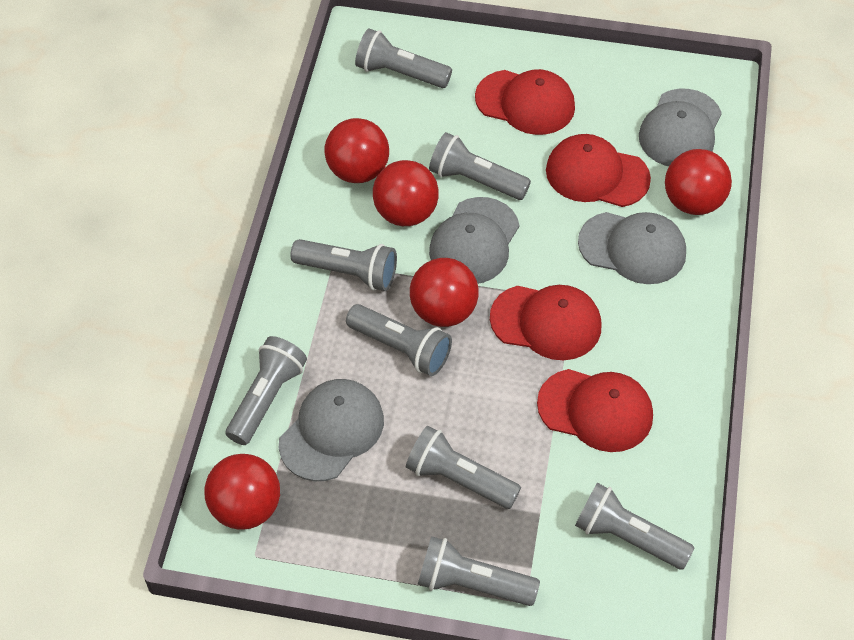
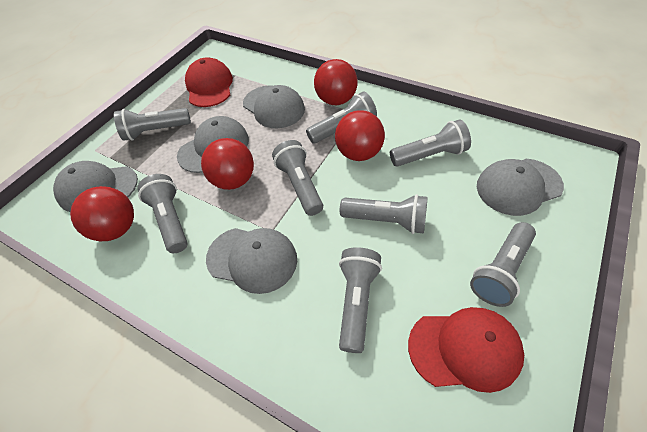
grey cap: 4 -> 5
red ball: 5 -> 4
red cap: 4 -> 2

